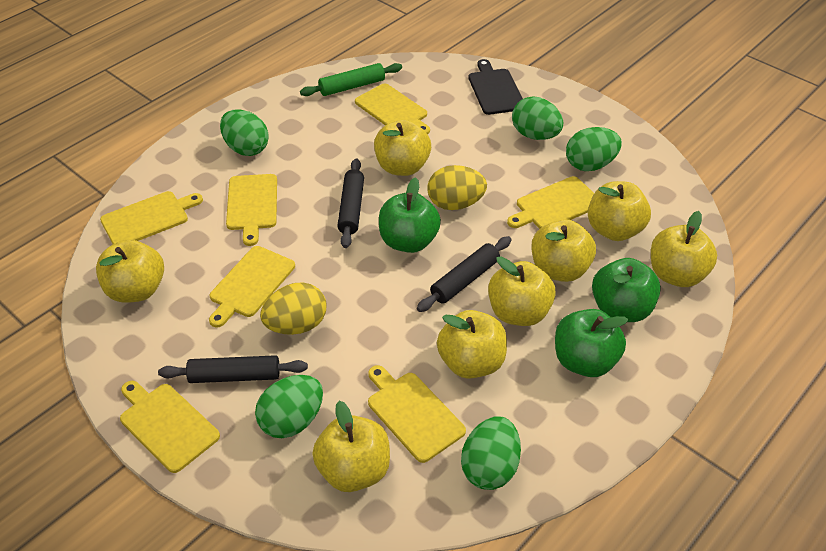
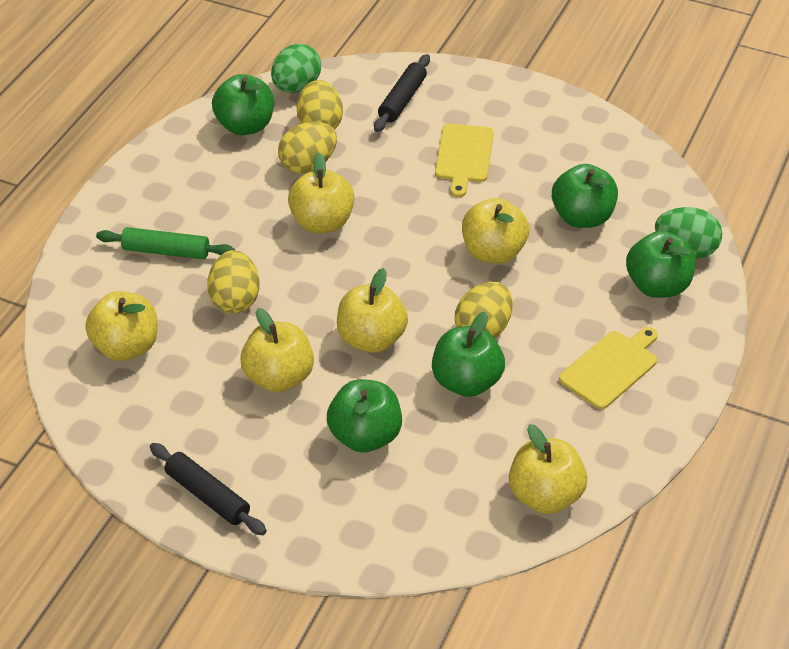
black cutting board: 1 -> 0
black rolling pin: 3 -> 2
green apple: 3 -> 5
green egg: 5 -> 2
yellow apple: 8 -> 6
yellow cutting board: 7 -> 2
yellow egg: 2 -> 4

